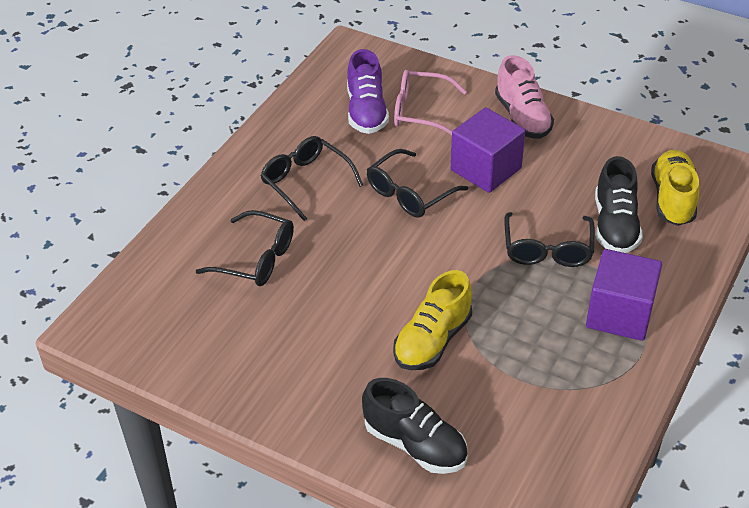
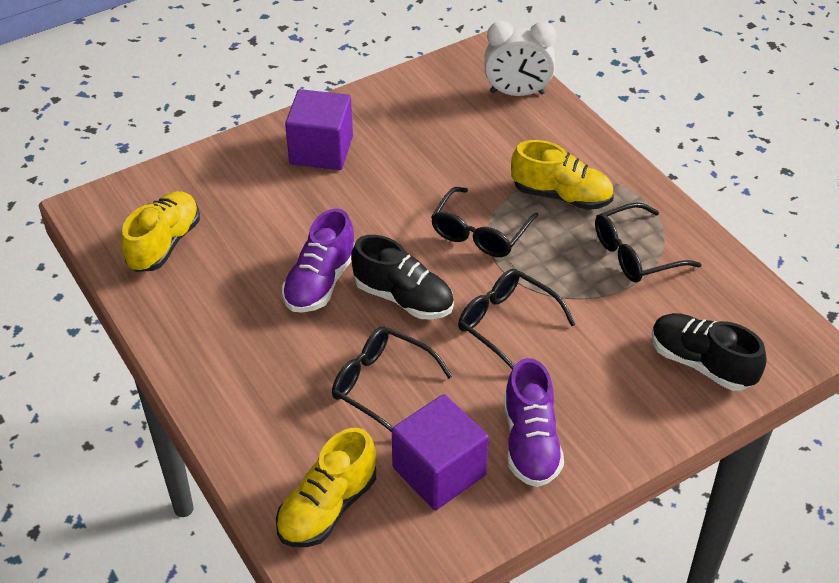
pink glasses: 1 -> 0
pink shoe: 1 -> 0
purple shoe: 1 -> 2
white clock: 0 -> 1
yellow shoe: 2 -> 3

